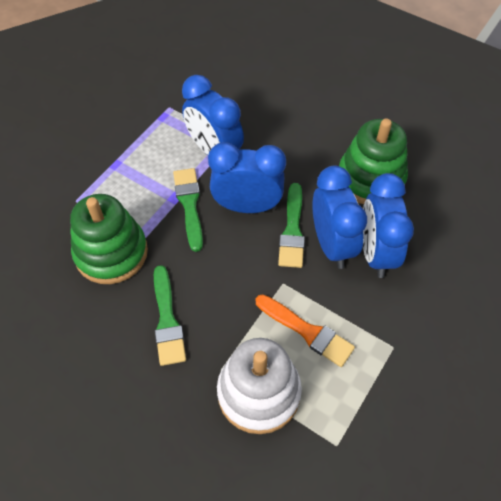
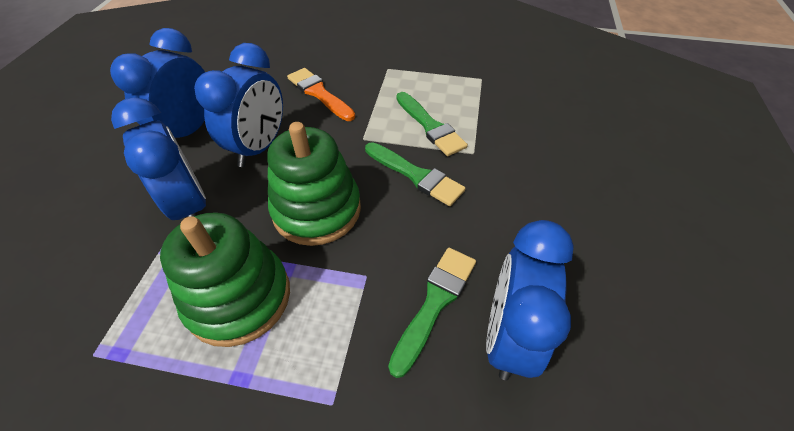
white stacking toy: 1 -> 0

